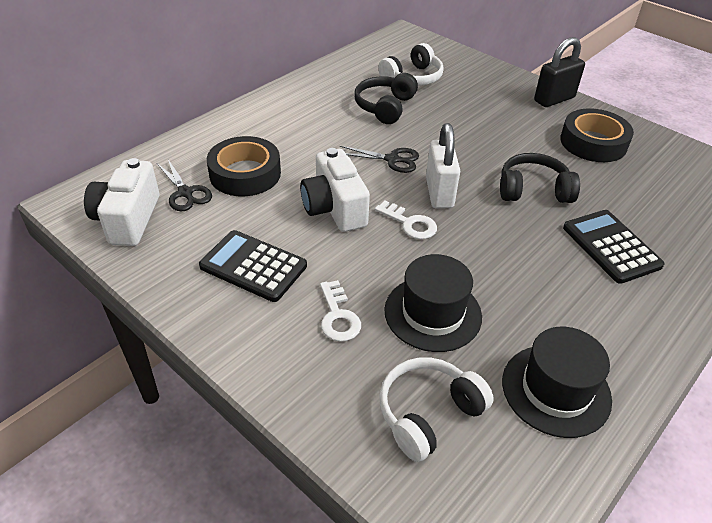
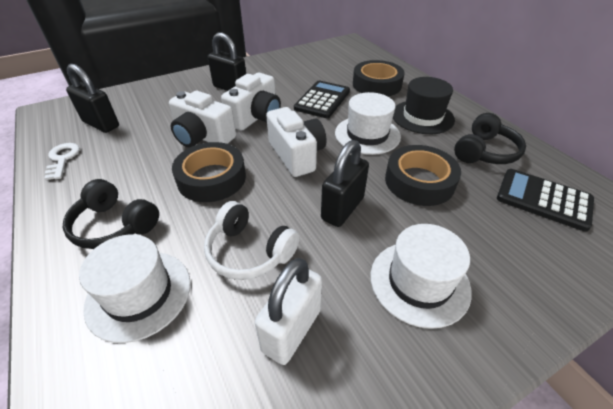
black hat: 2 -> 1
black padlock: 1 -> 3
black scissors: 2 -> 0
black tape: 2 -> 3
white camera: 2 -> 3
white hat: 0 -> 3
white headphones: 2 -> 1
white key: 2 -> 1

